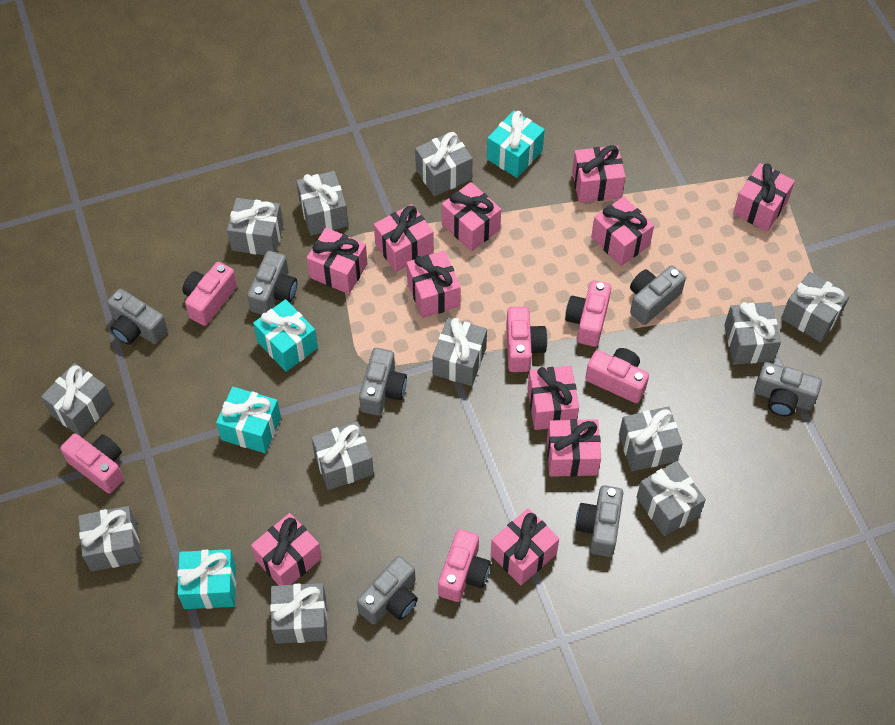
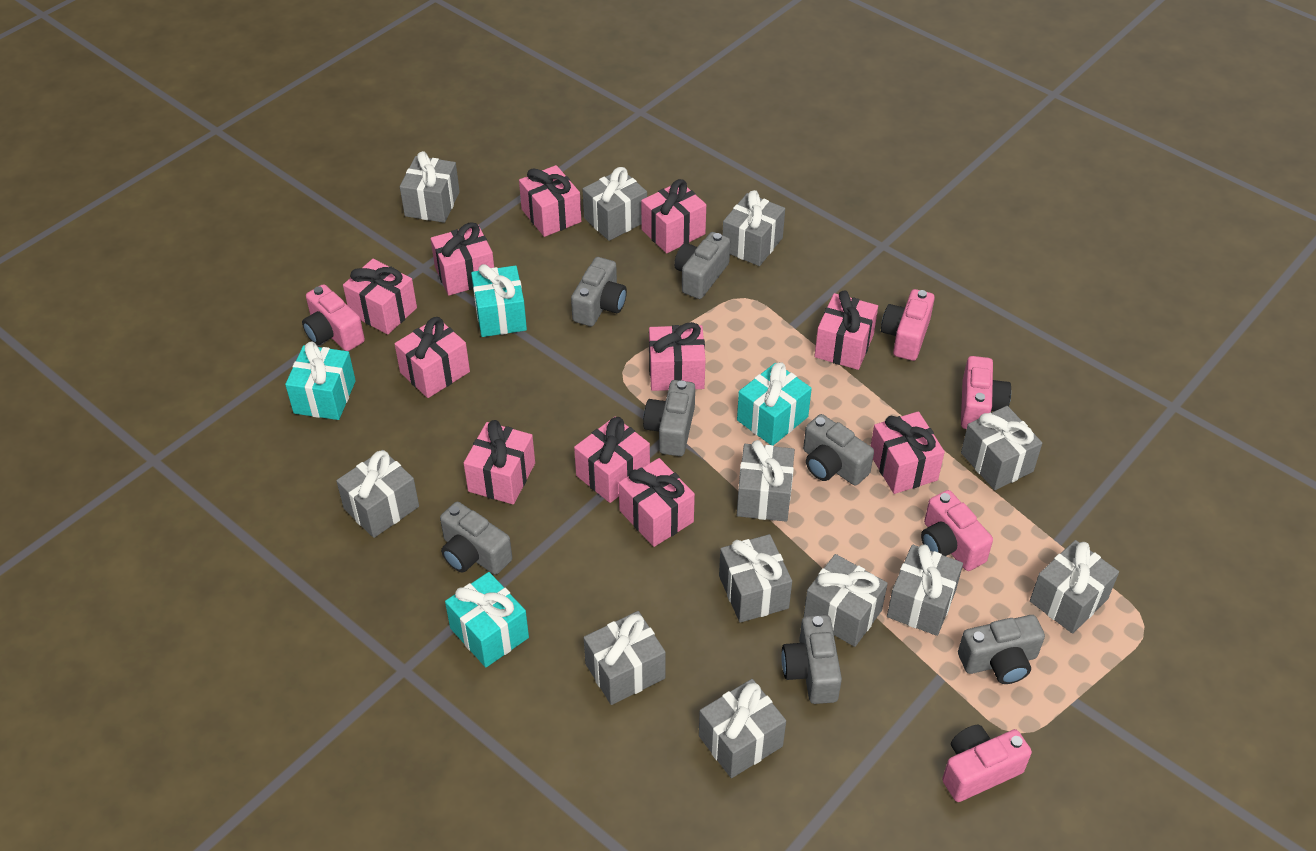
pink camera: 6 -> 5

